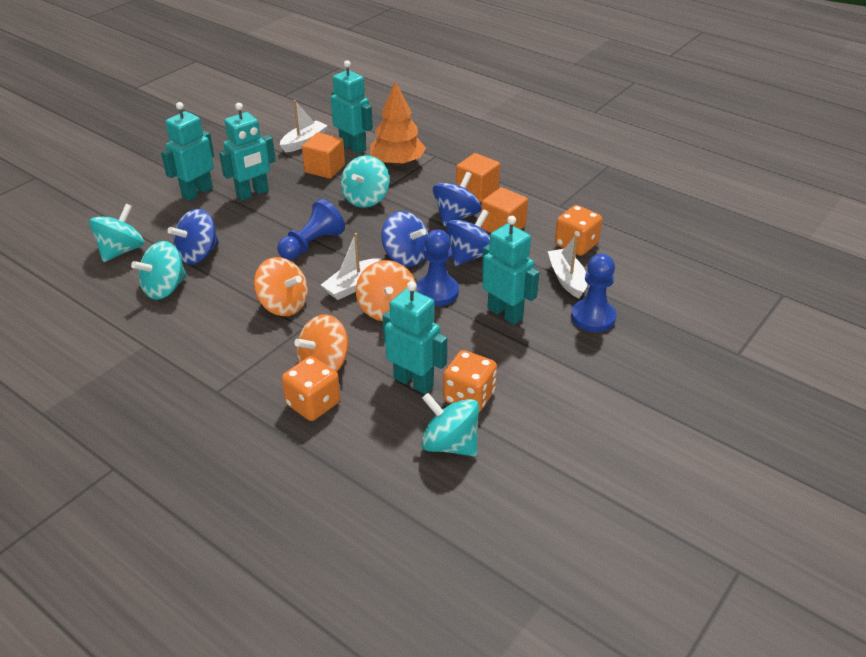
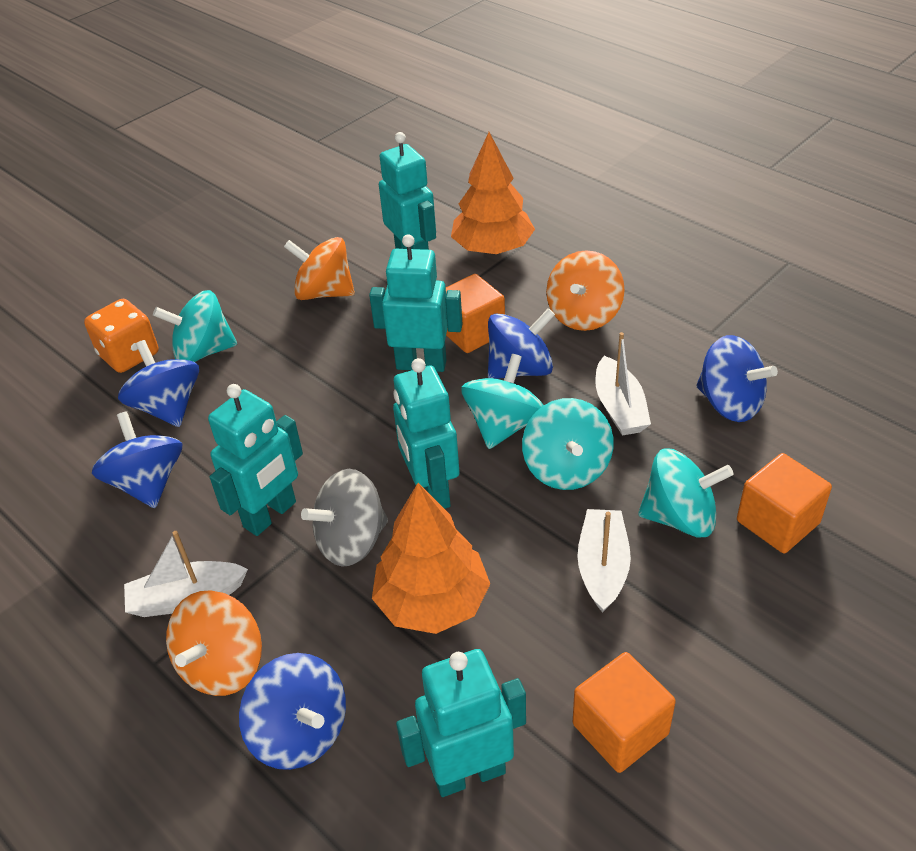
blue pawn: 3 -> 0
blue spinning top: 4 -> 5
grey spinning top: 0 -> 1
orange dice: 3 -> 1
orange tree: 1 -> 2

